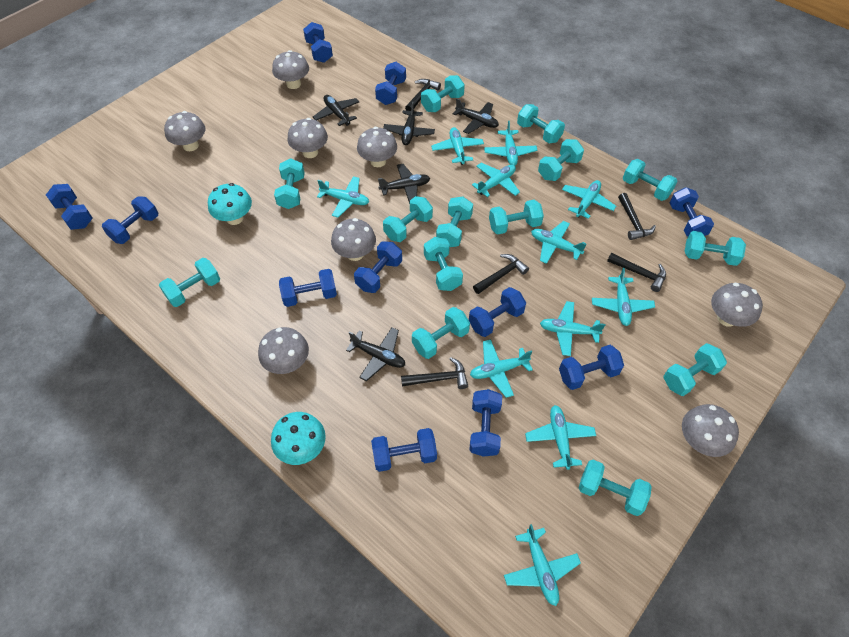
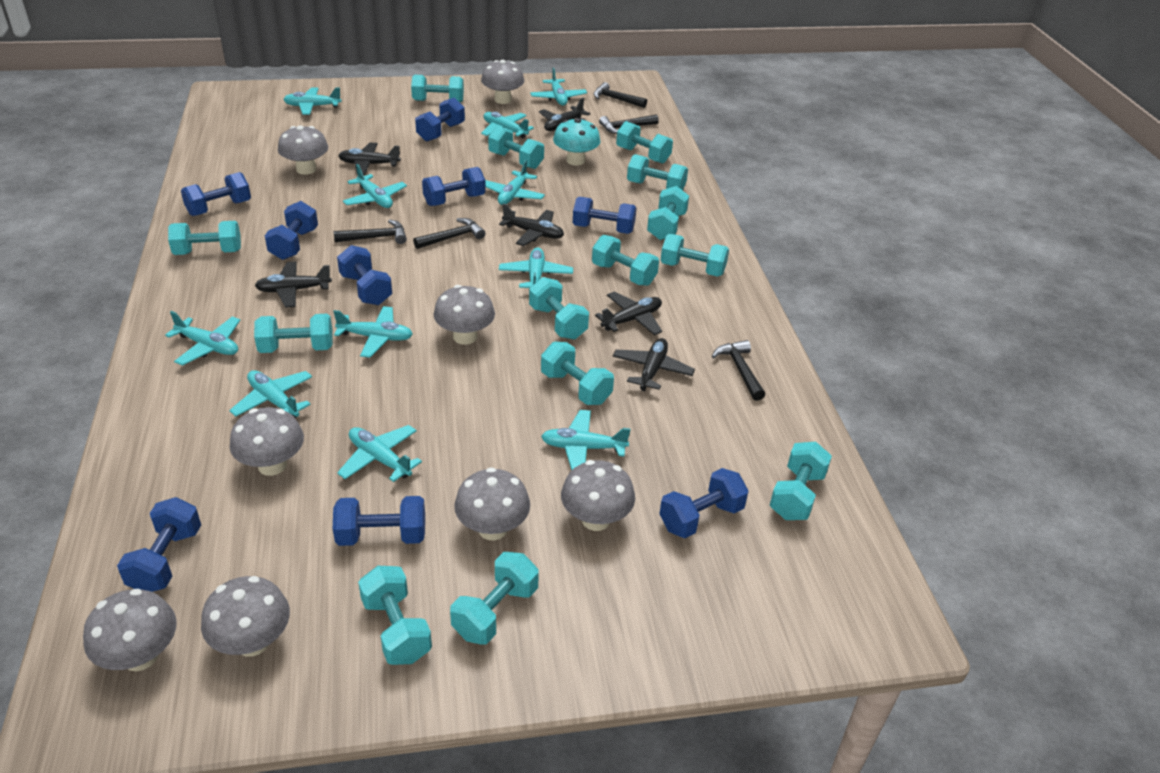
black plane: 5 -> 6
blue dumbbell: 11 -> 9
turquoise mushroom: 2 -> 1

